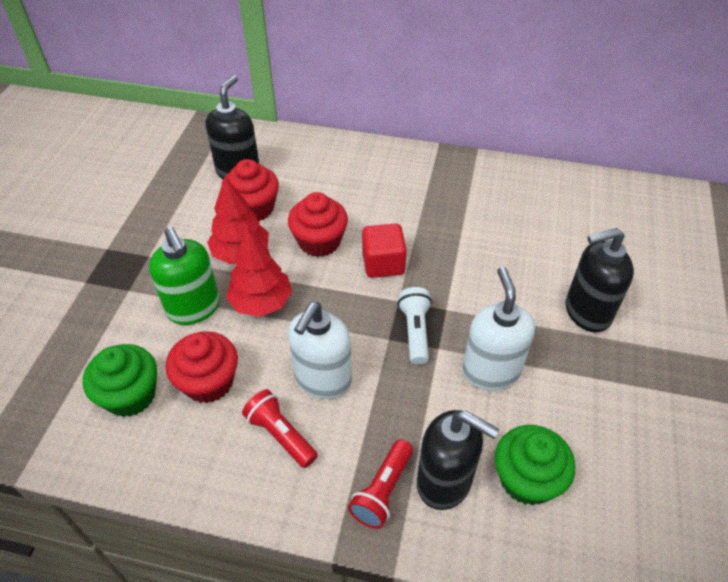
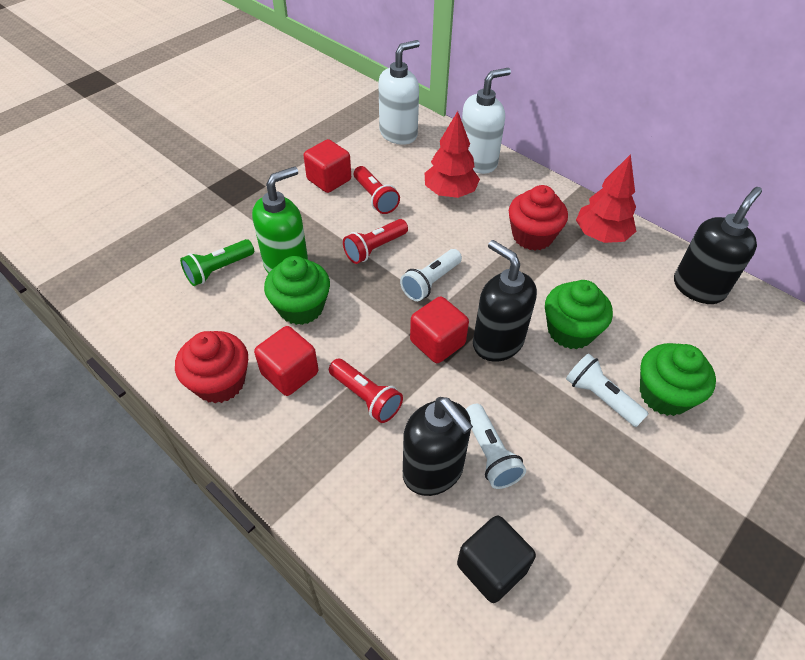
black cube: 0 -> 1
green cupcake: 2 -> 3
green flashlight: 0 -> 1
red cube: 1 -> 3
red cupcake: 3 -> 2
red flashlight: 2 -> 3
white flashlight: 1 -> 3

